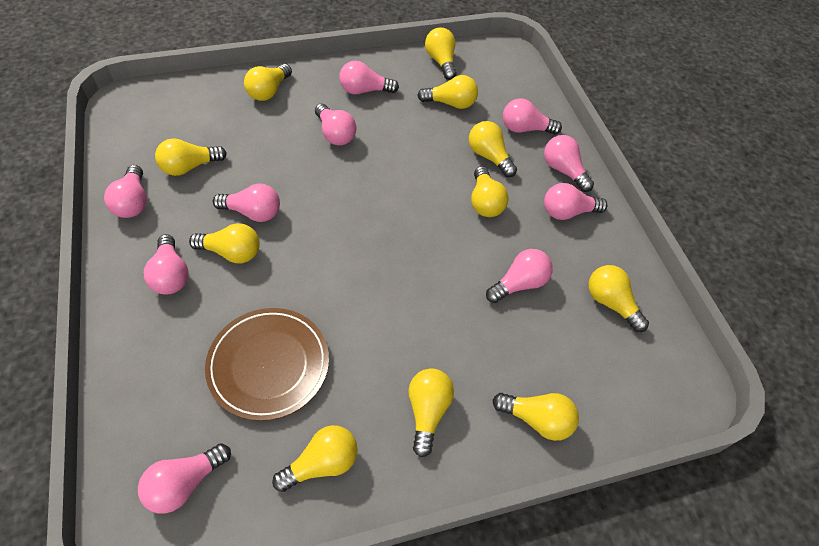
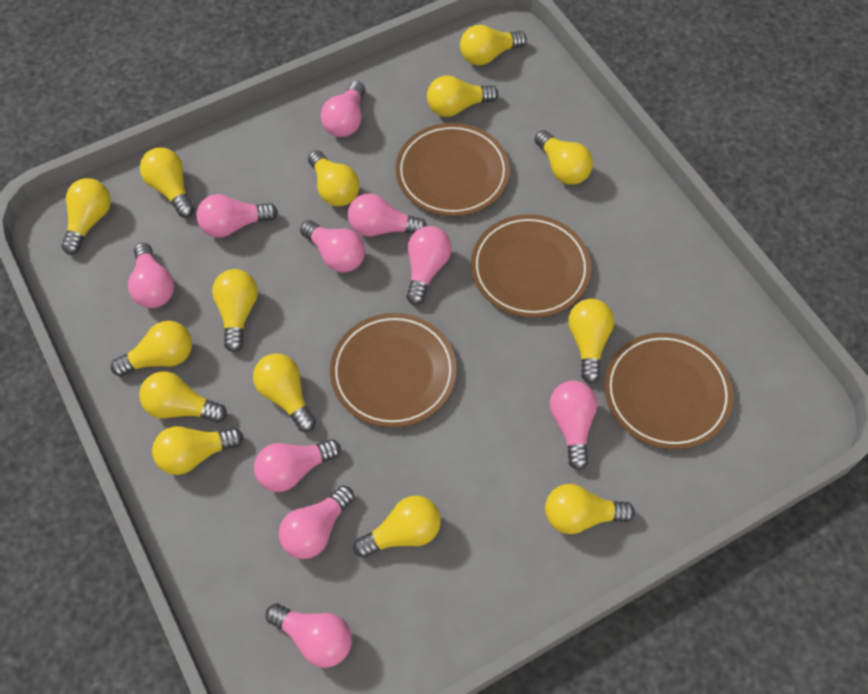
brown plate: 1 -> 4
yellow light bulb: 11 -> 14

